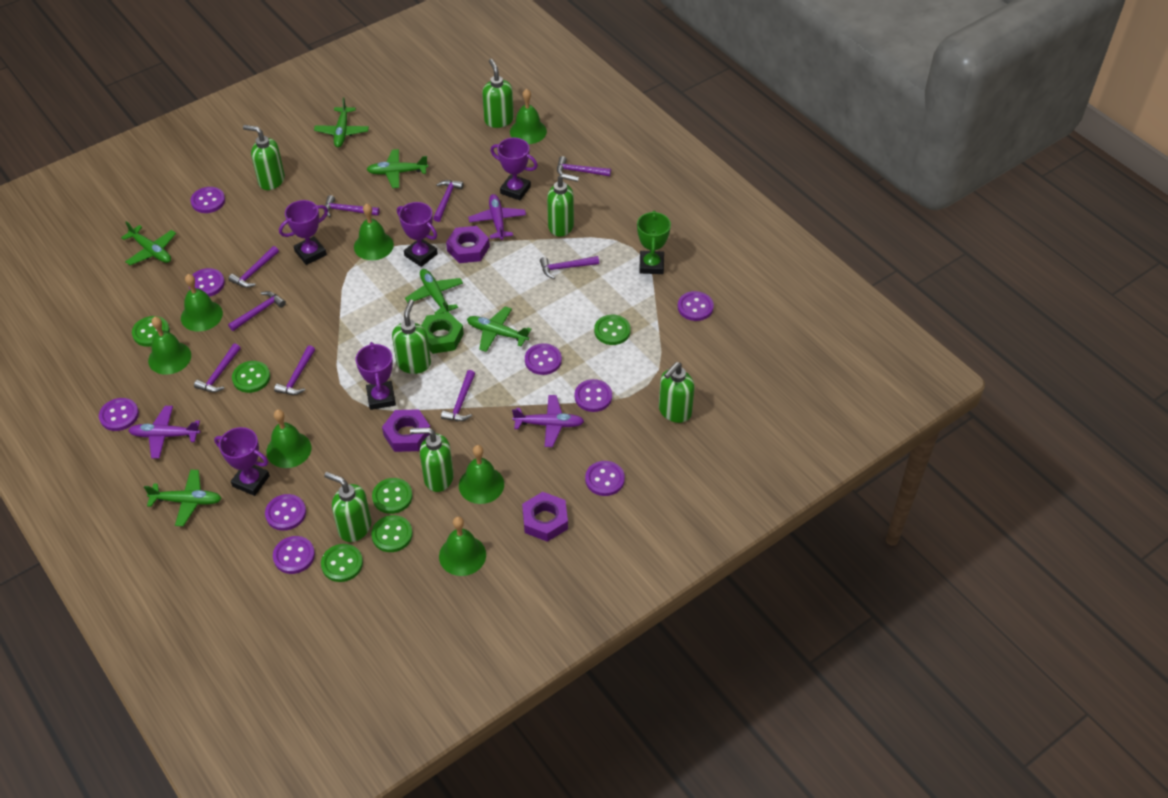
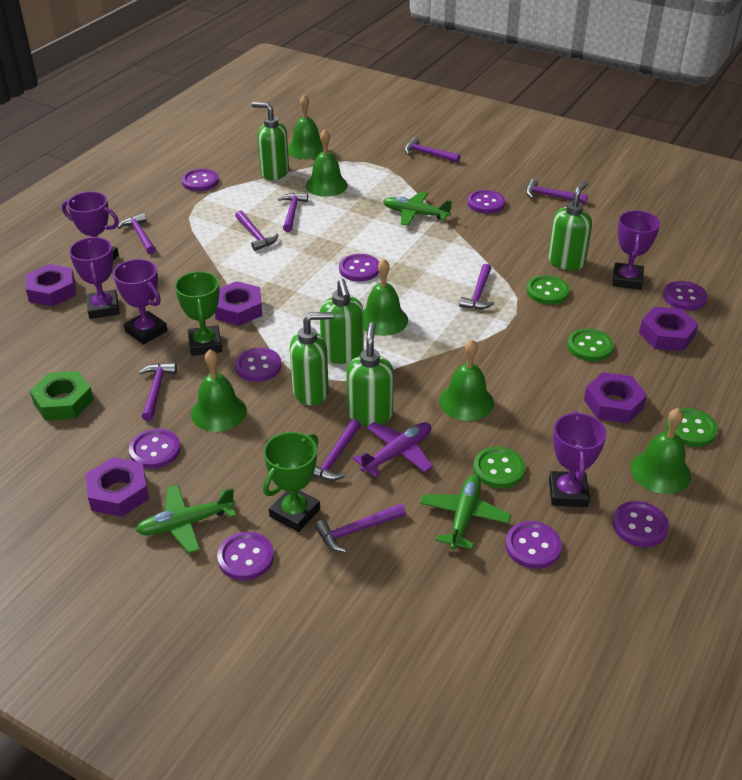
green bell: 7 -> 6
green button: 6 -> 4
green plane: 6 -> 3
green soap dispenser: 7 -> 5
green trophy: 1 -> 2
purple nut: 3 -> 5
purple plane: 3 -> 1

